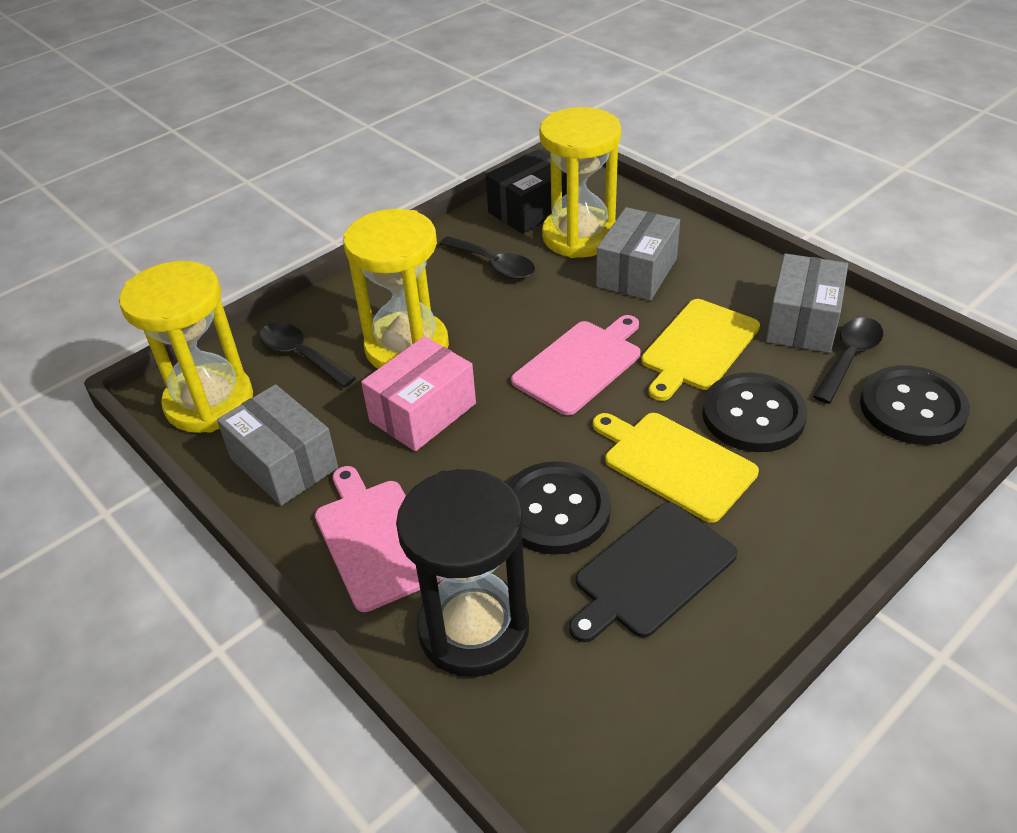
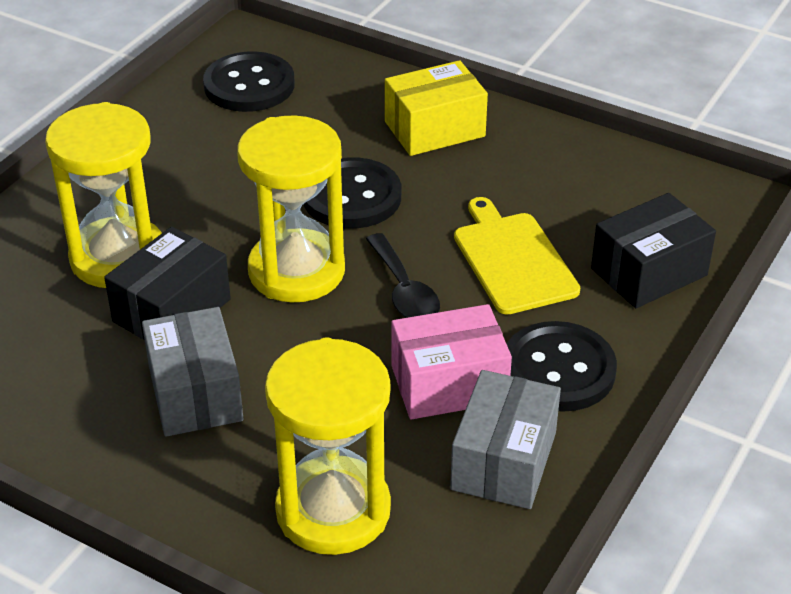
black box: 1 -> 2
black cutting board: 1 -> 0
black hourglass: 1 -> 0
black spoon: 3 -> 1
grey box: 3 -> 2
pink cutting board: 2 -> 0
yellow box: 0 -> 1
yellow cutting board: 2 -> 1

